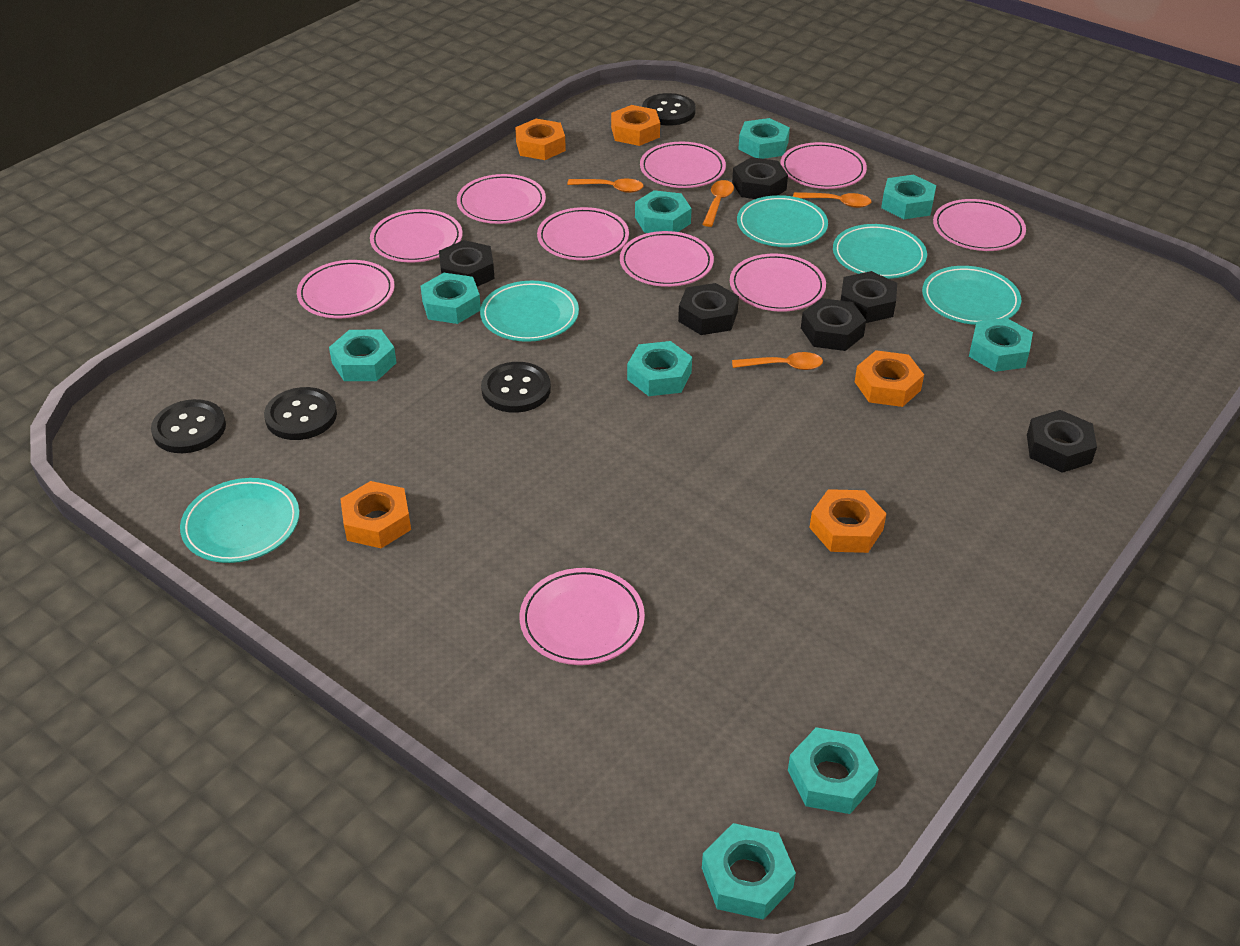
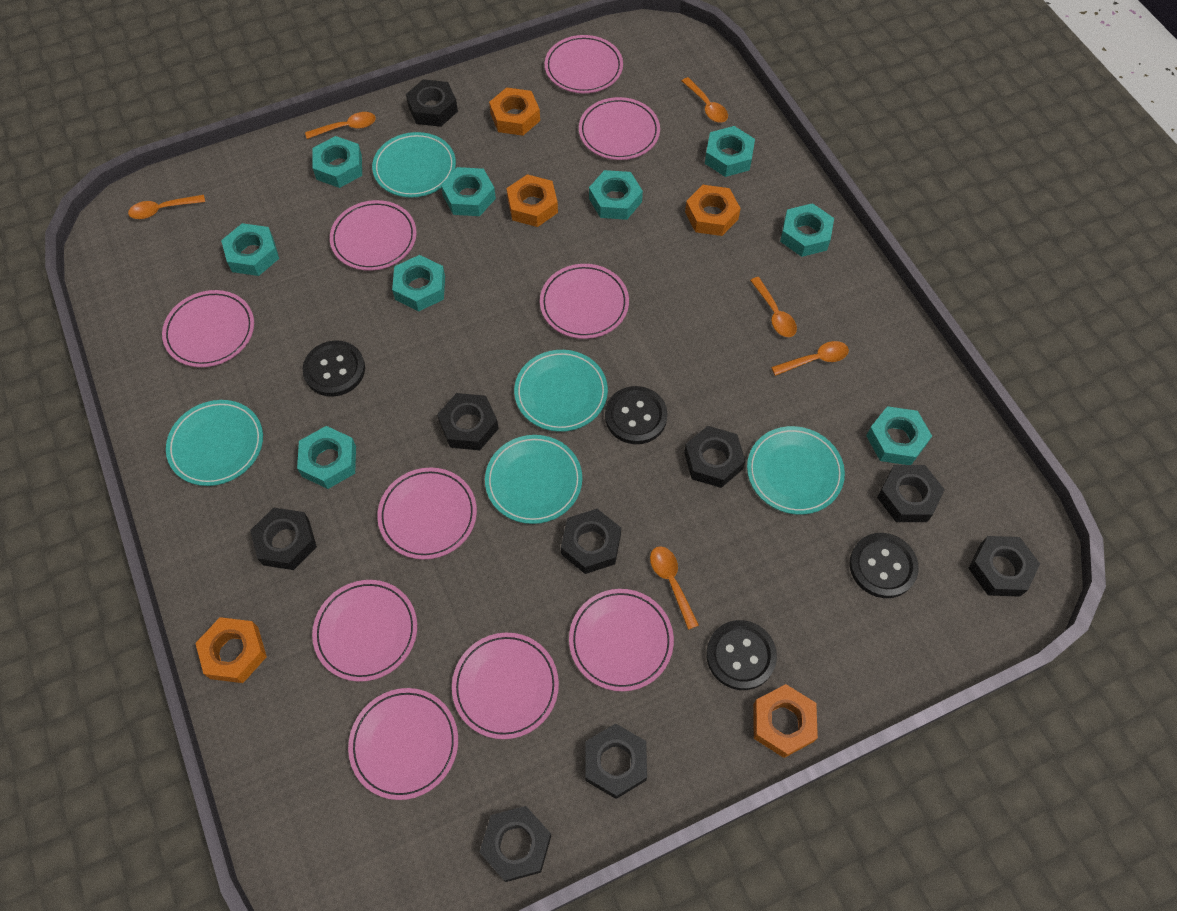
black nut: 6 -> 9
orange spoon: 4 -> 6

